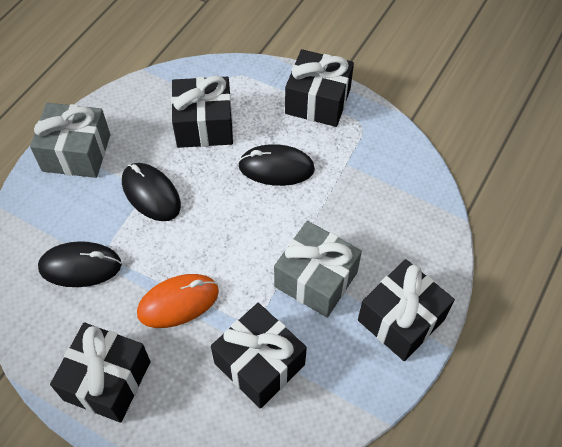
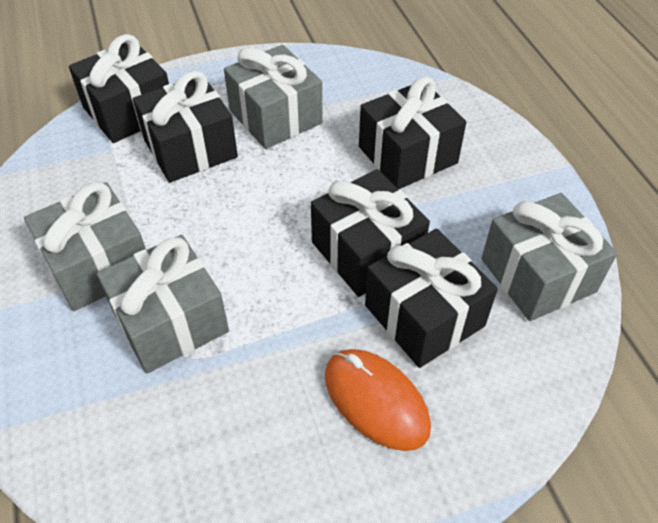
black mouse: 3 -> 0
grey gift: 2 -> 4

